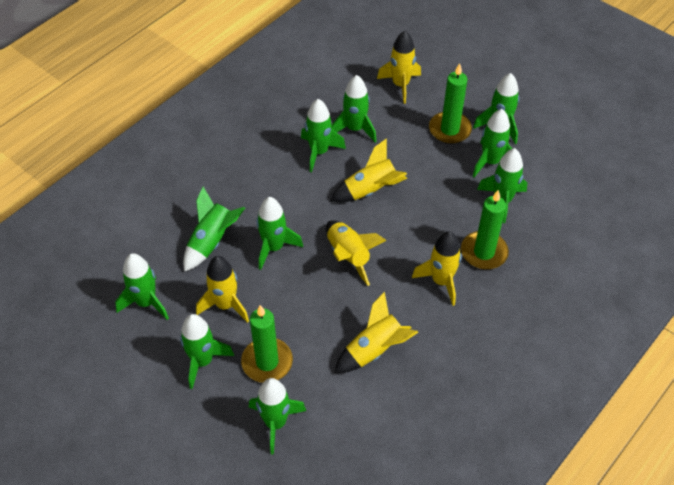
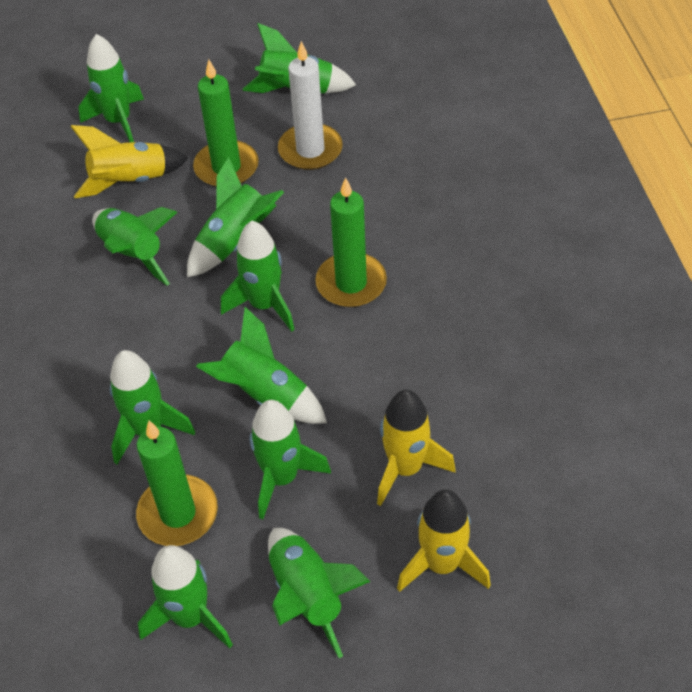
white candle: 0 -> 1
yellow rocket: 6 -> 3

